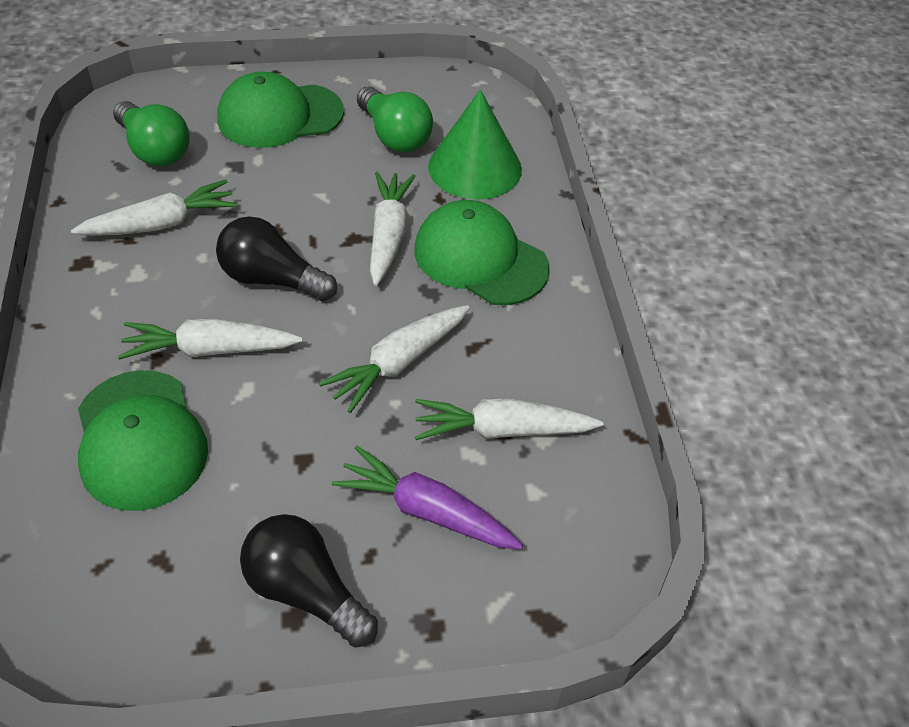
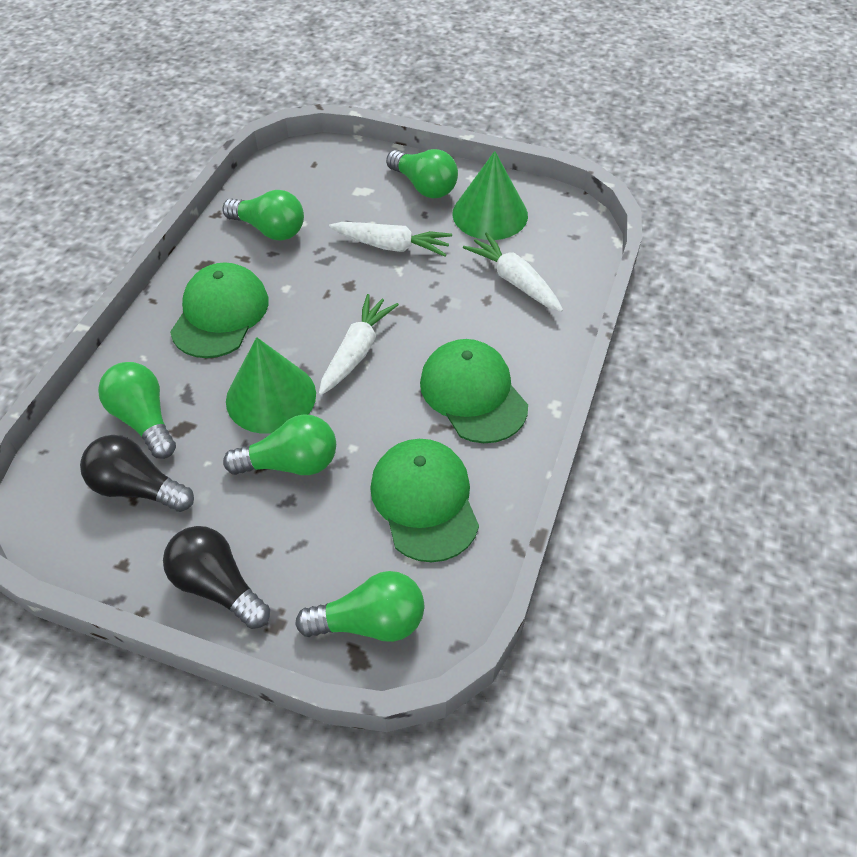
green cone: 1 -> 2
green light bulb: 2 -> 5
purple carrot: 1 -> 0
white carrot: 5 -> 3

